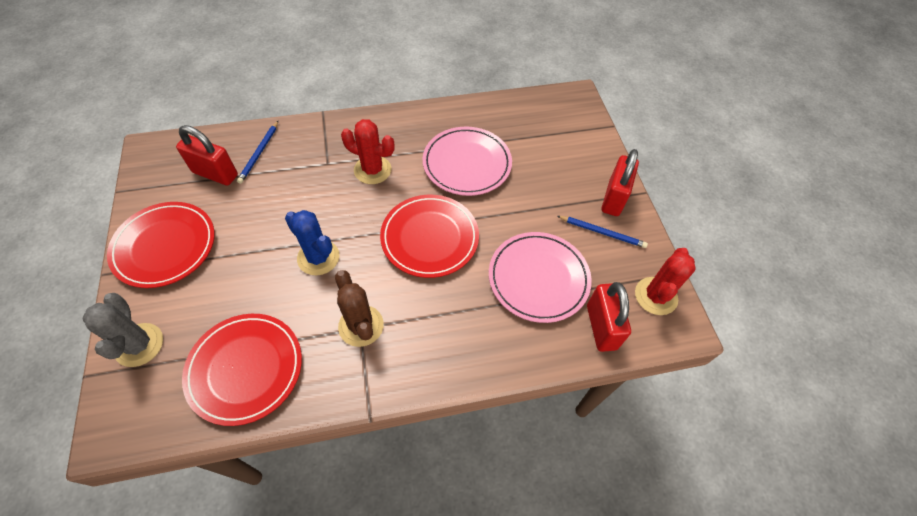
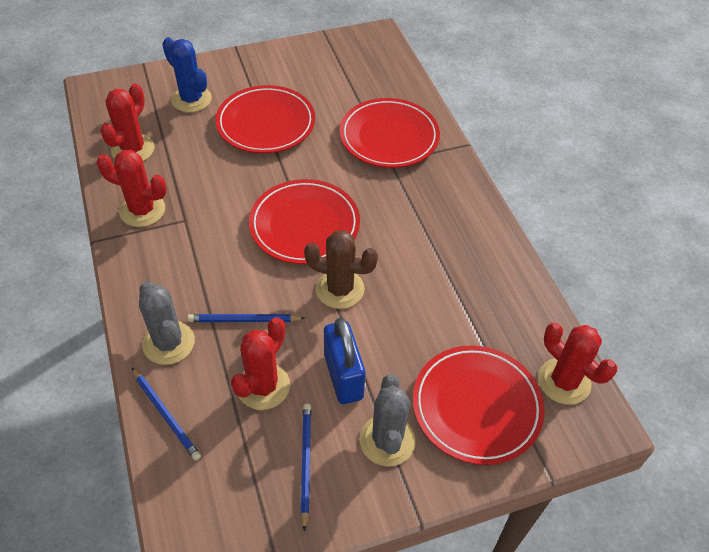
blue padlock: 0 -> 1
blue pencil: 2 -> 3
grey cactus: 1 -> 2
pink plate: 2 -> 0
red cactus: 2 -> 4
red padlock: 3 -> 0
red plate: 3 -> 4

